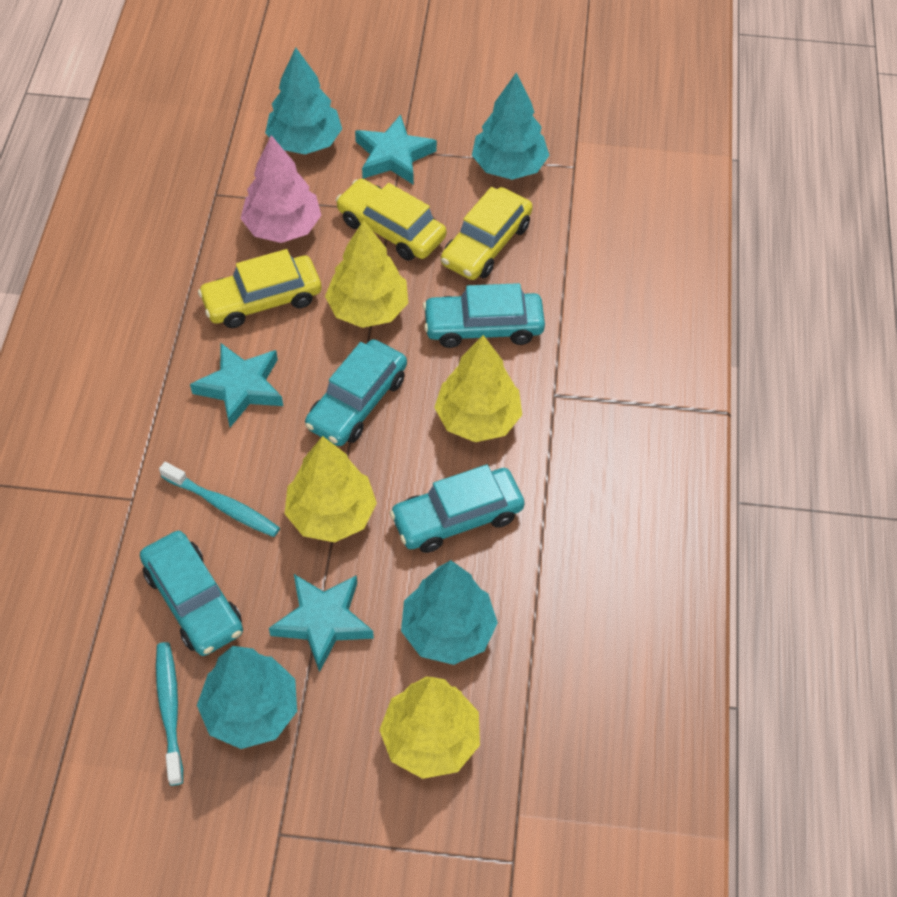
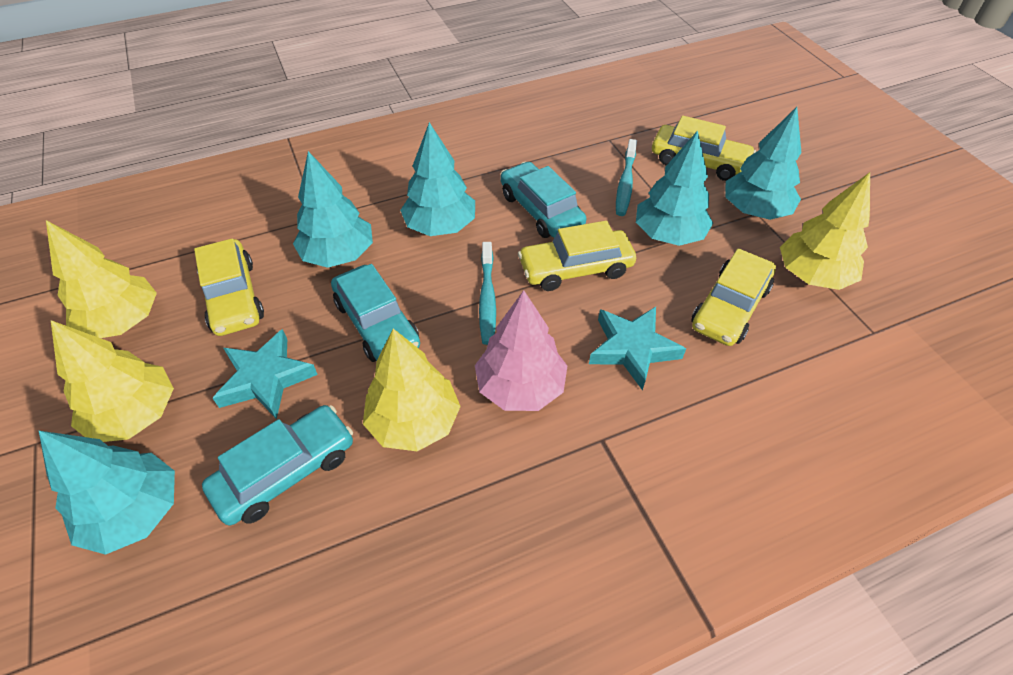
turquoise car: 4 -> 3
turquoise star: 3 -> 2
turquoise tree: 4 -> 5
yellow car: 3 -> 4

